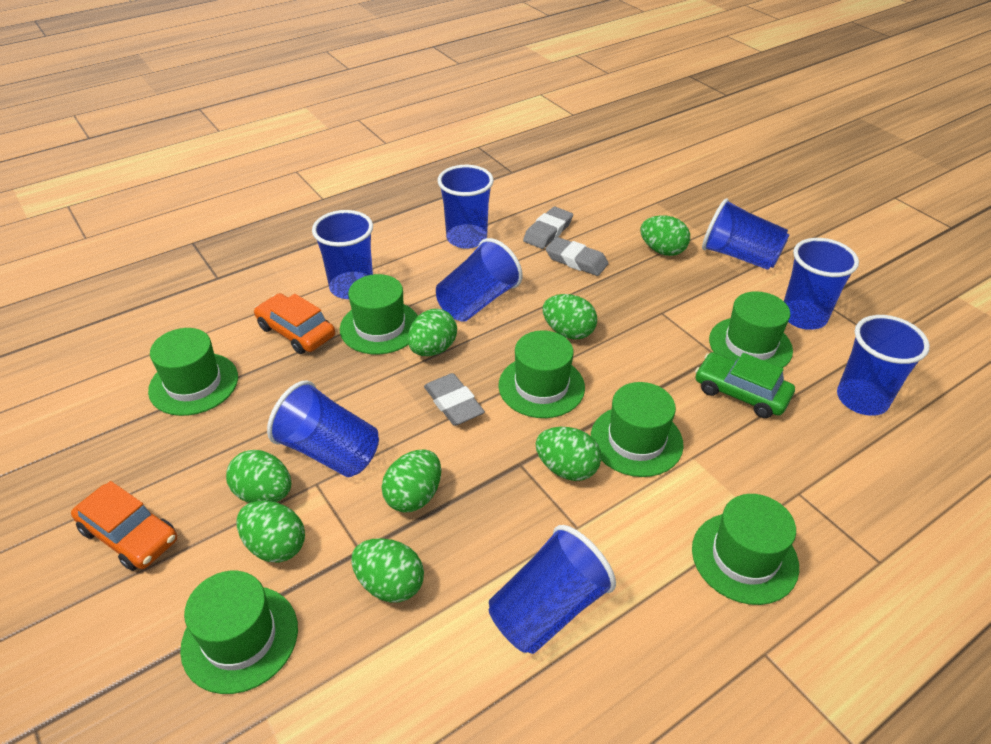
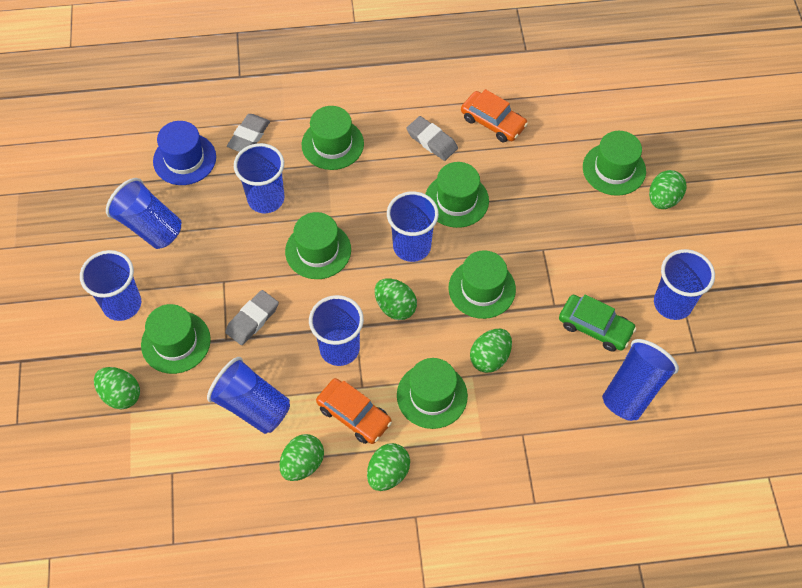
blue hat: 0 -> 1
green egg: 8 -> 6

